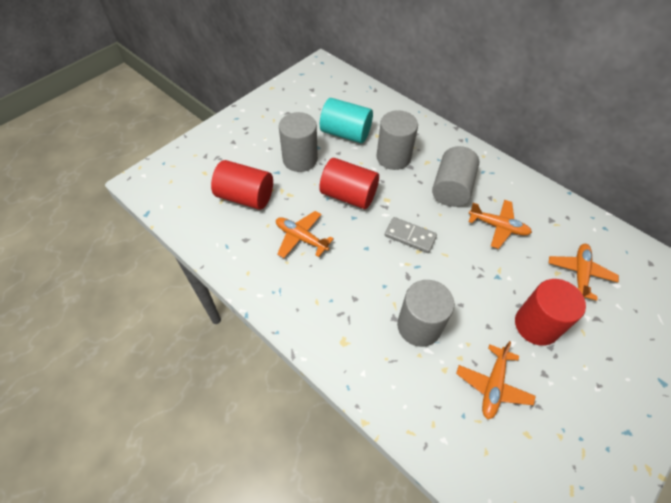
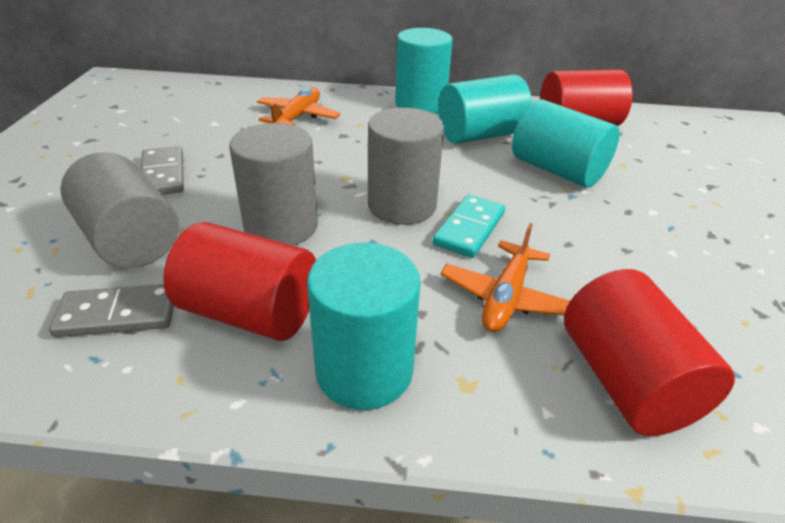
grey cylinder: 4 -> 3
grey domino: 1 -> 2
orange plane: 4 -> 2
turquoise cylinder: 1 -> 4
turquoise domino: 0 -> 1

